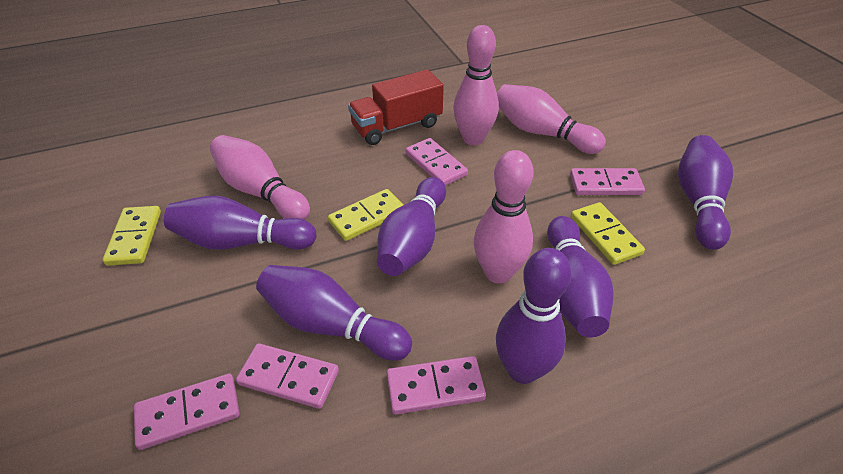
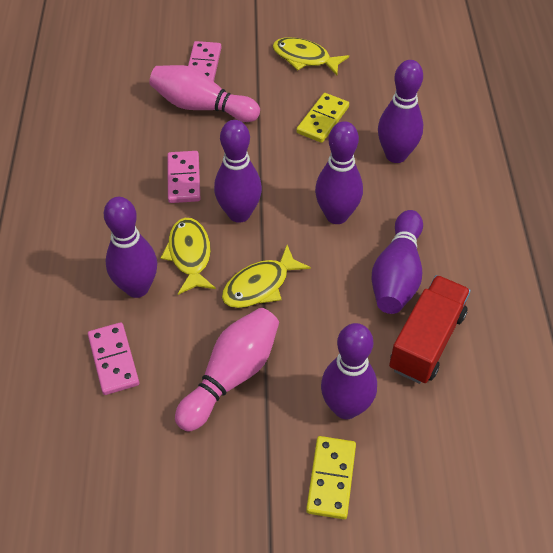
pink bowling pin: 4 -> 2
pink domino: 5 -> 3
yellow domino: 3 -> 2
yellow fish: 0 -> 3

